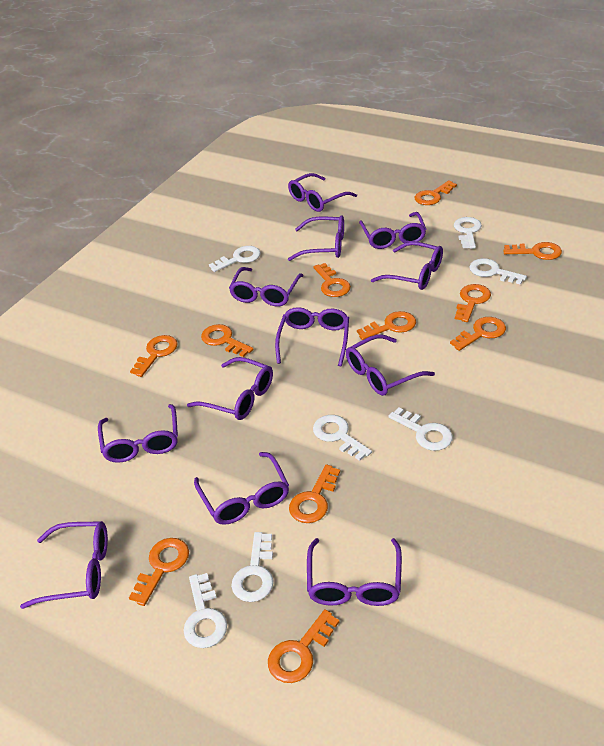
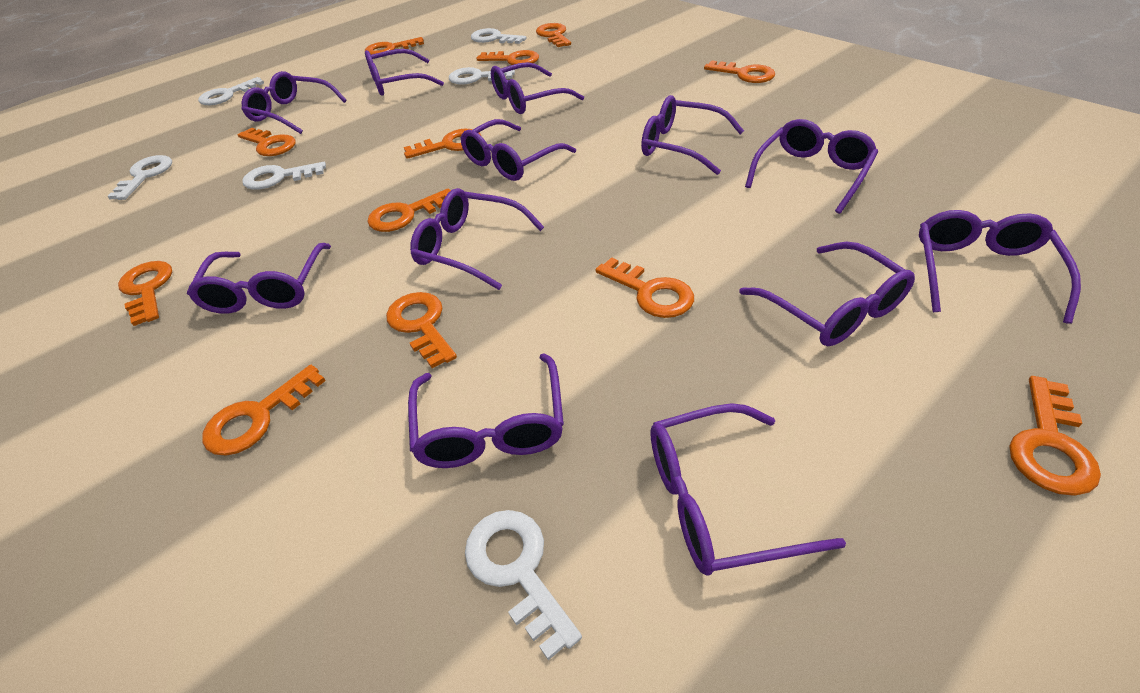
orange key: 11 -> 12
white key: 7 -> 6

